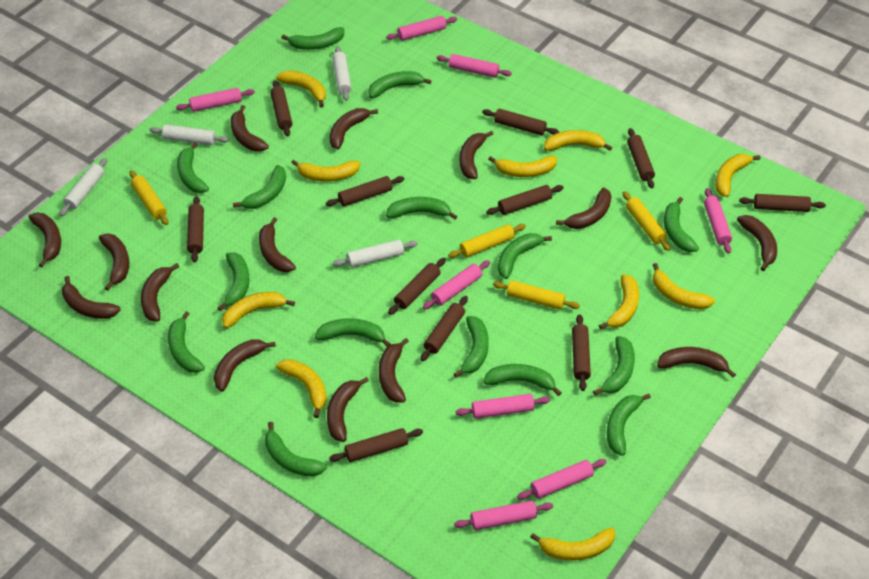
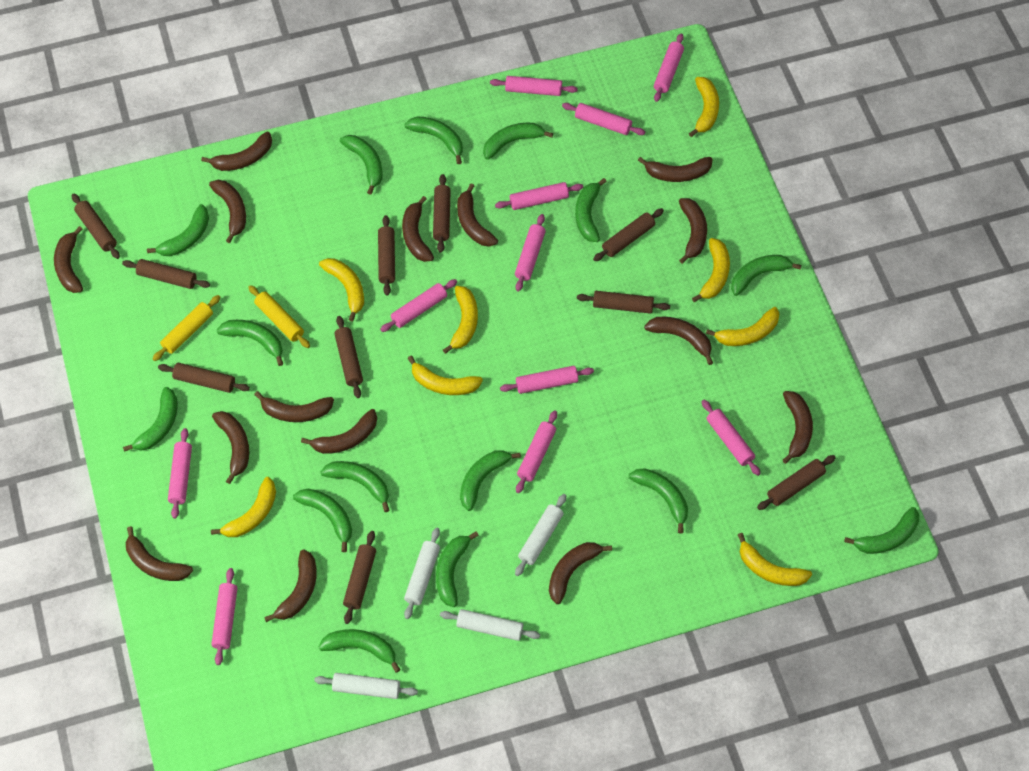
brown banana: 14 -> 15
brown rolling pin: 11 -> 10
pink rolling pin: 8 -> 11
yellow banana: 10 -> 8
yellow rolling pin: 4 -> 2

